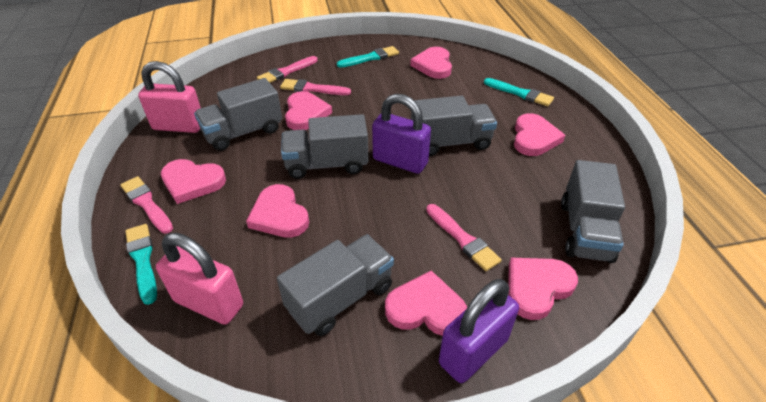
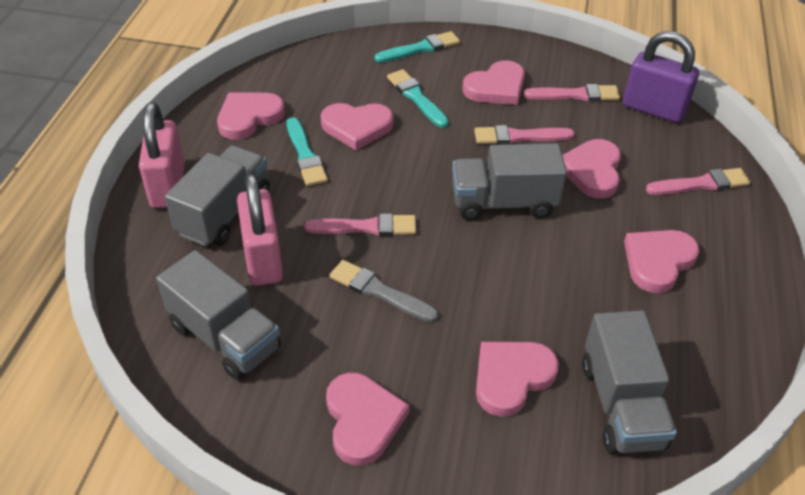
grey brush: 0 -> 1
grey truck: 5 -> 4
purple padlock: 2 -> 1

